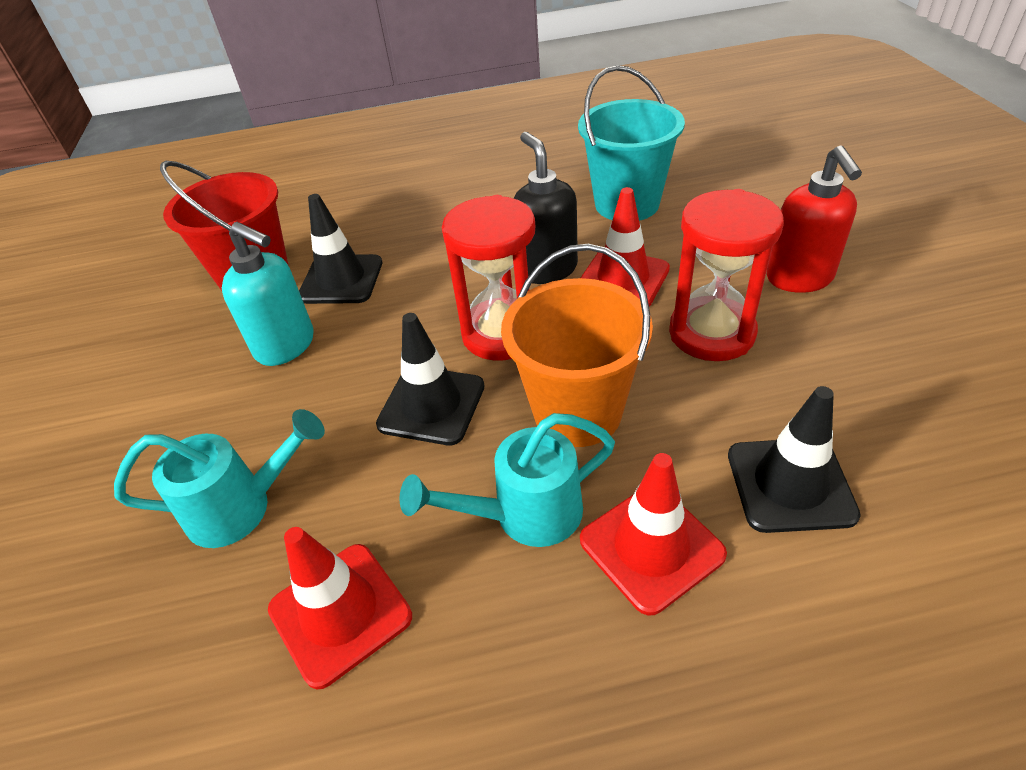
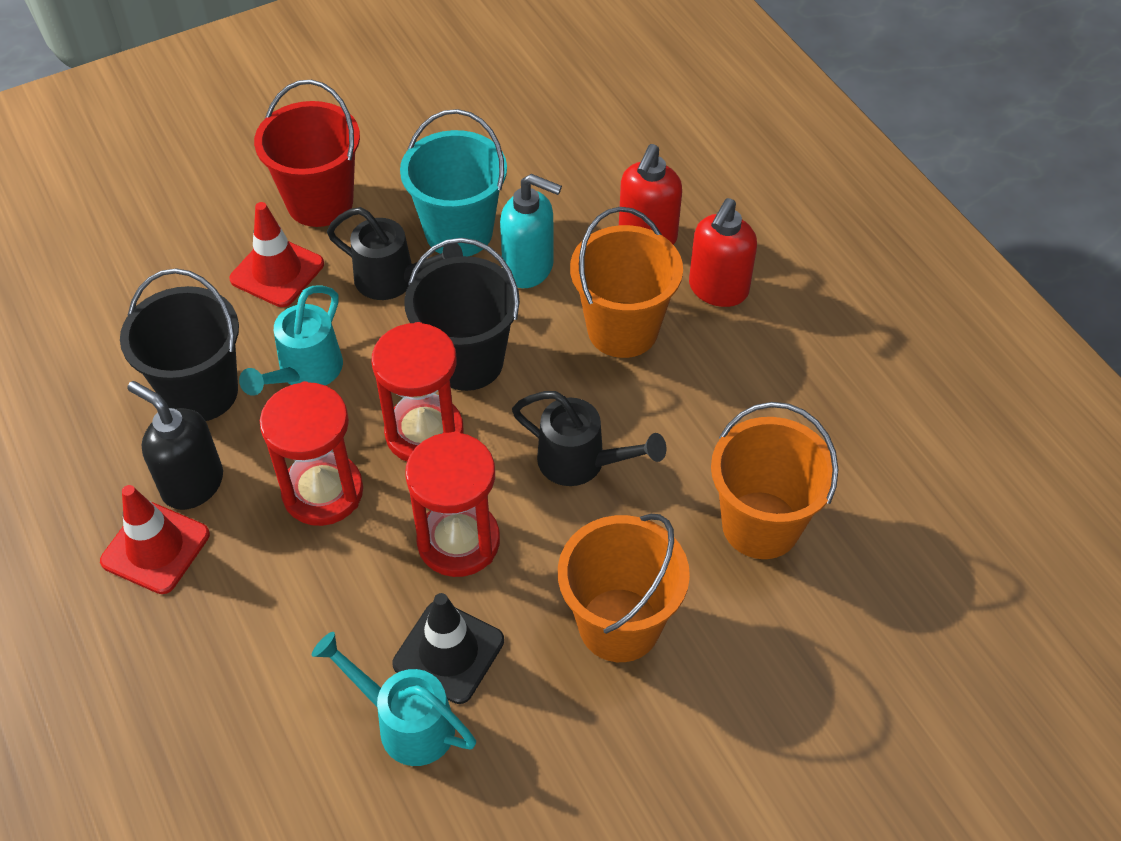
black bucket: 0 -> 2
black traffic cone: 3 -> 1
black watering can: 0 -> 2
orange bucket: 1 -> 3
red hourglass: 2 -> 3
red soap dispenser: 1 -> 2
red traffic cone: 3 -> 2

